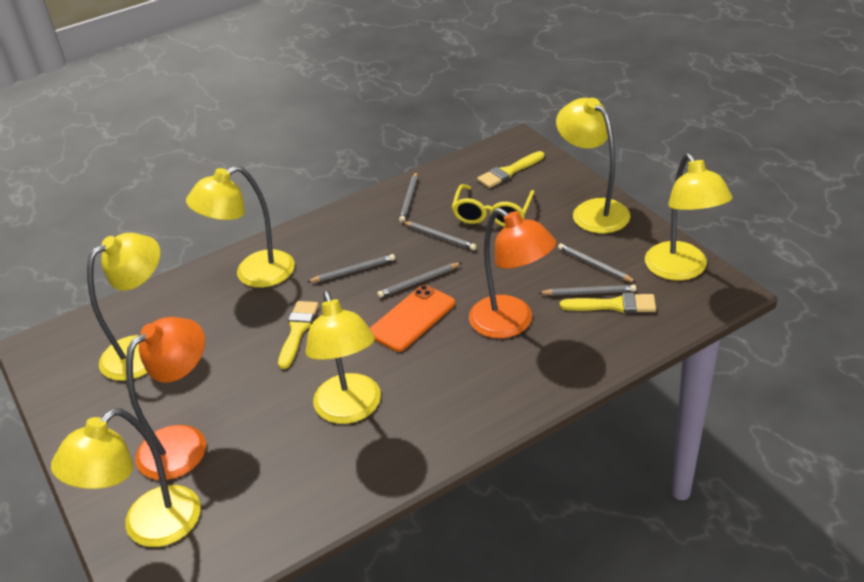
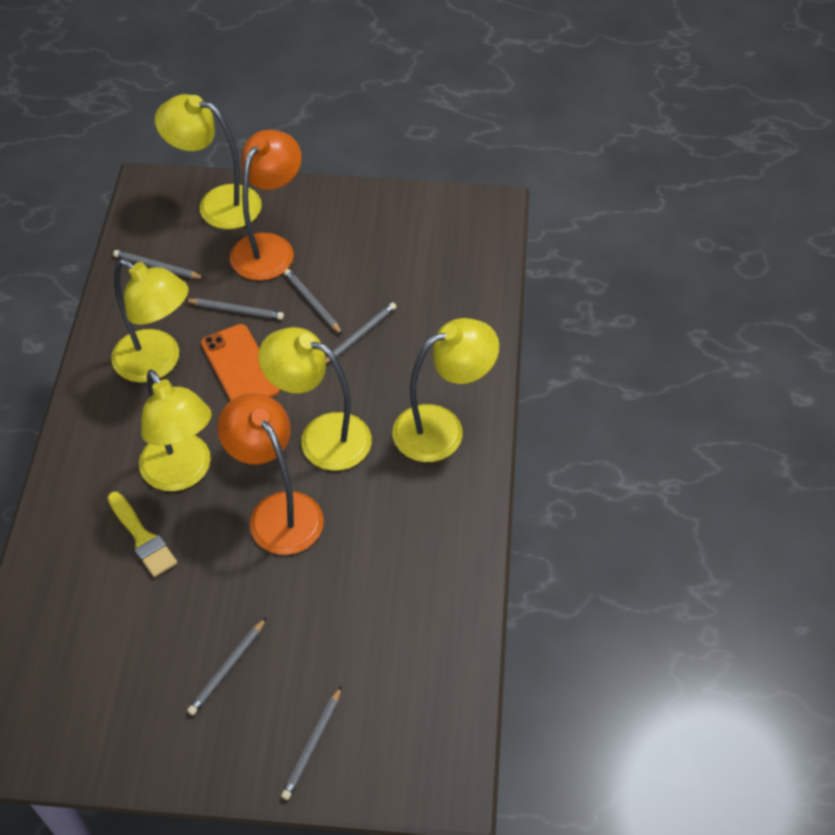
yellow brush: 3 -> 1
yellow glasses: 1 -> 0
yellow lamp: 6 -> 5

